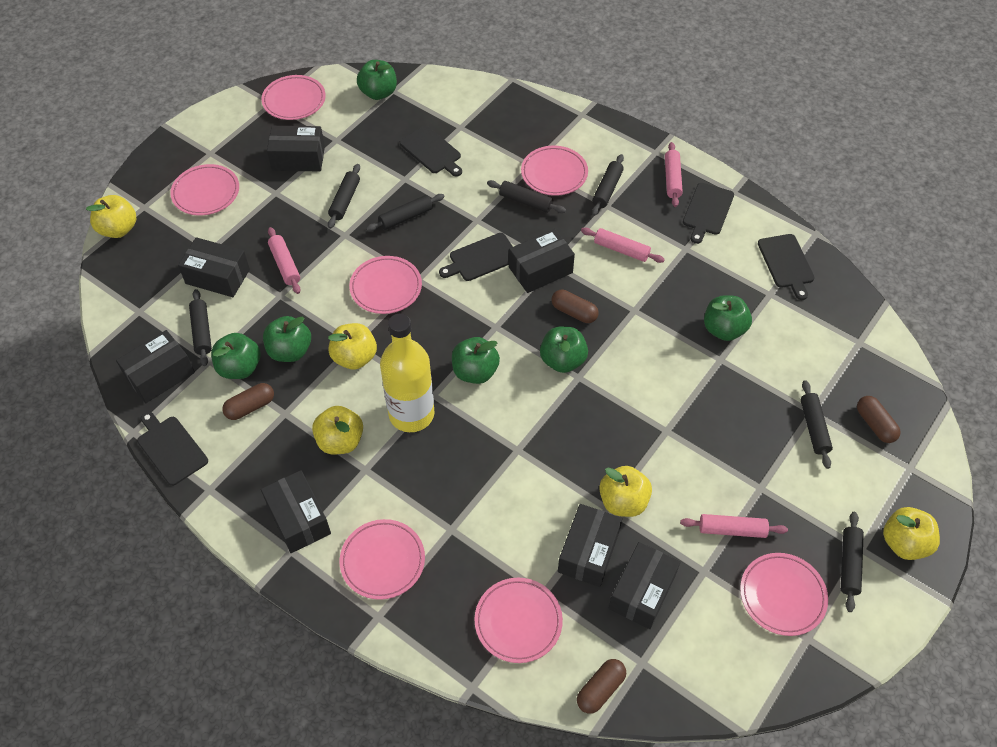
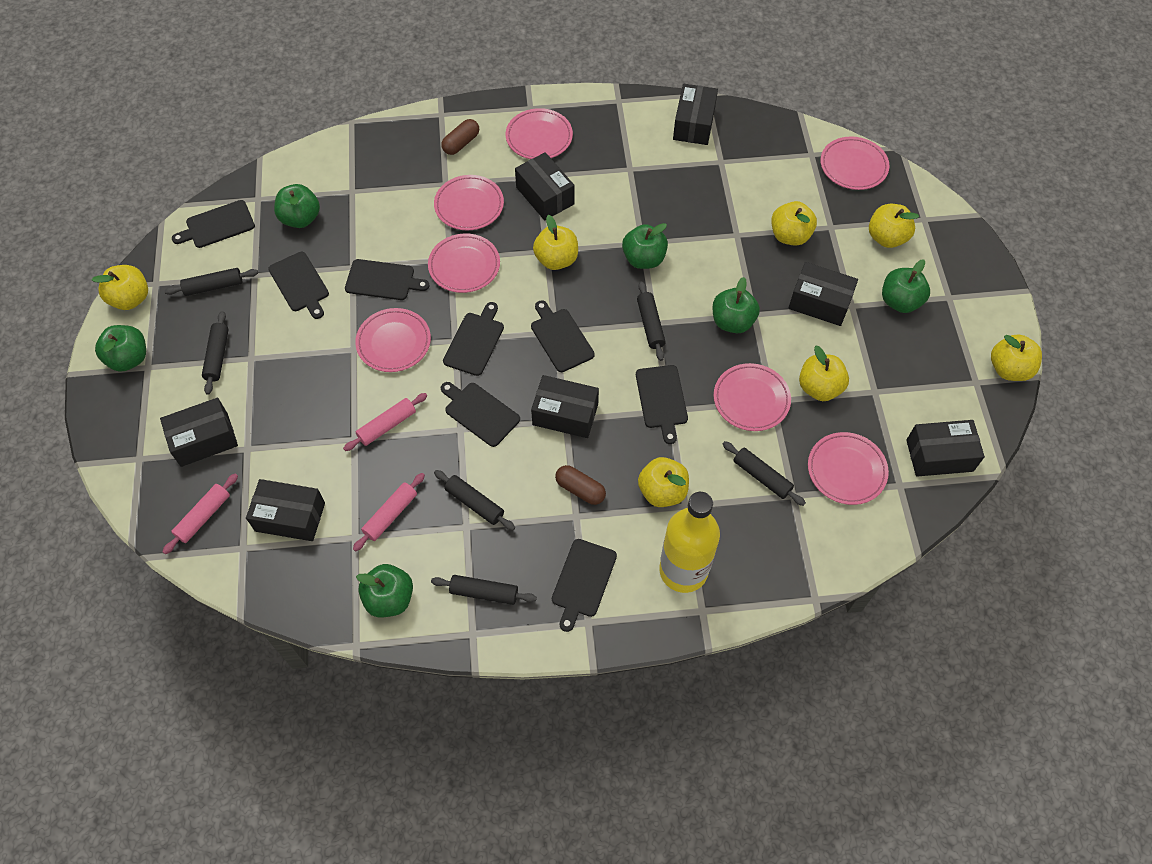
black cutting board: 5 -> 8
black rolling pin: 7 -> 6
brown capsule: 4 -> 2
pink rolling pin: 4 -> 3
yellow apple: 5 -> 7

